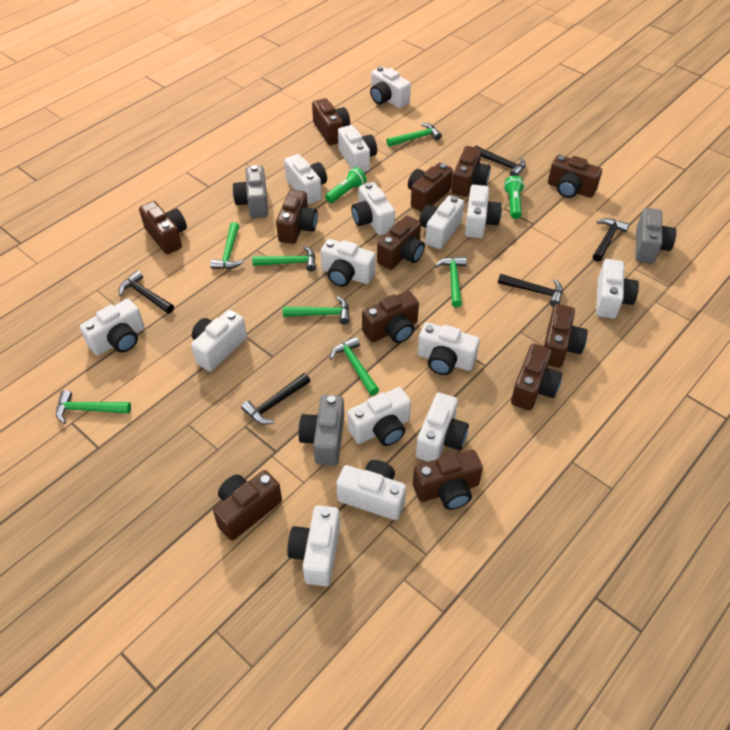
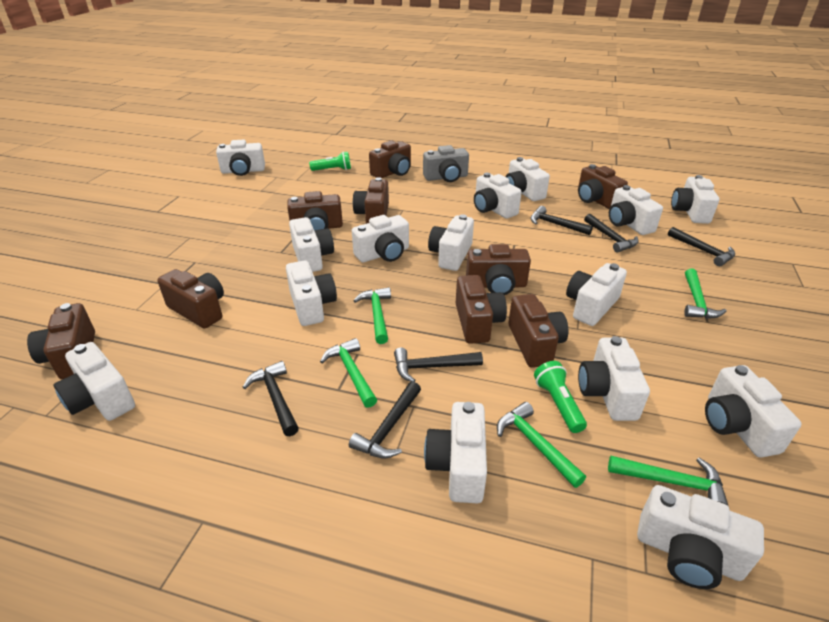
black hammer: 5 -> 6
brown camera: 12 -> 9
green hammer: 7 -> 5
grey camera: 3 -> 1

